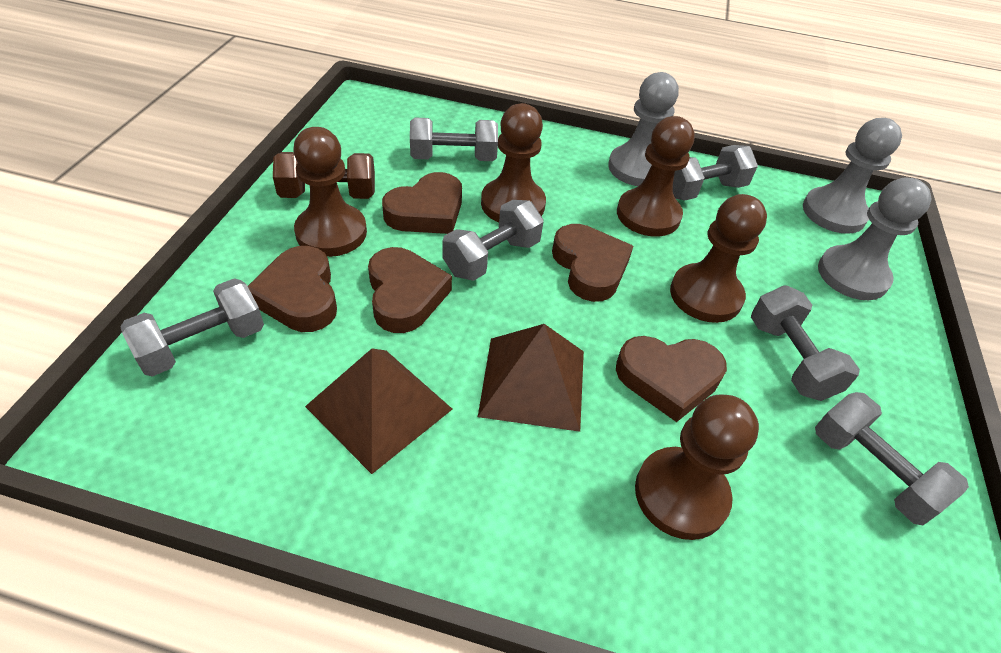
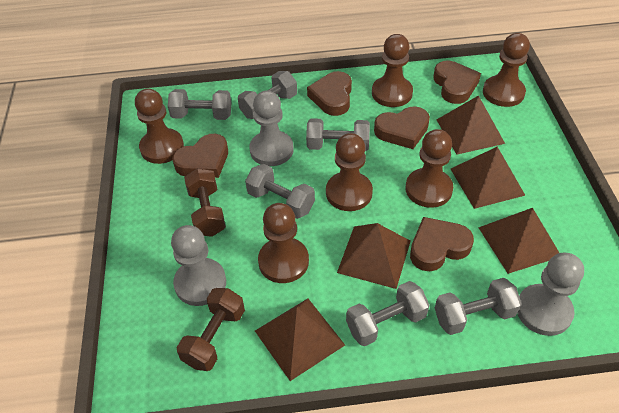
brown dumbbell: 1 -> 2
brown pawn: 5 -> 6
brown pyramid: 2 -> 5

